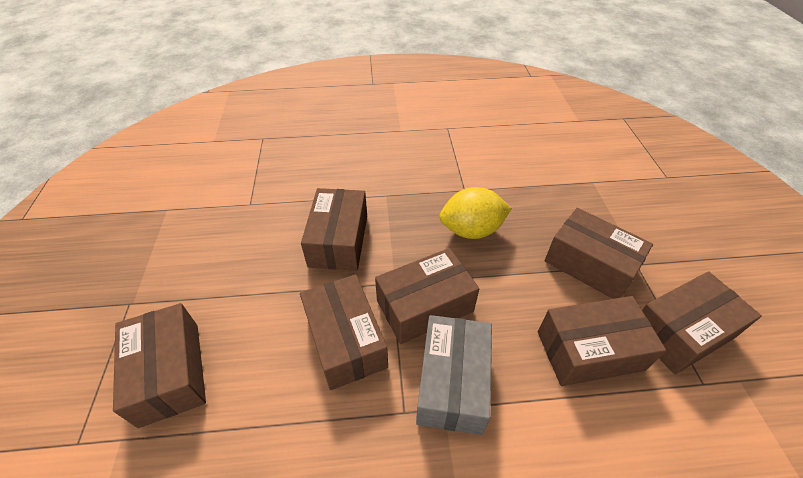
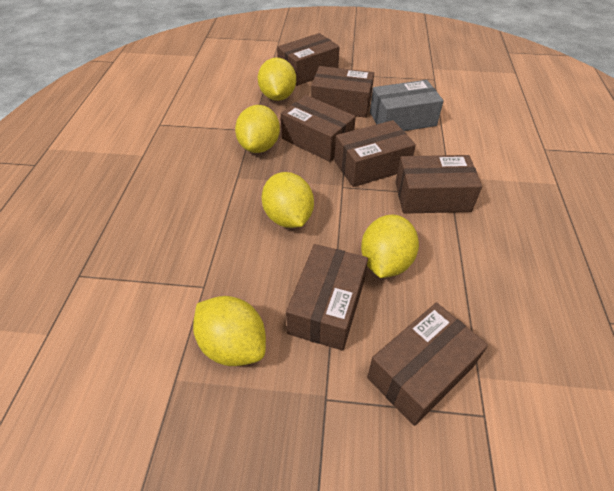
yellow lemon: 1 -> 5

